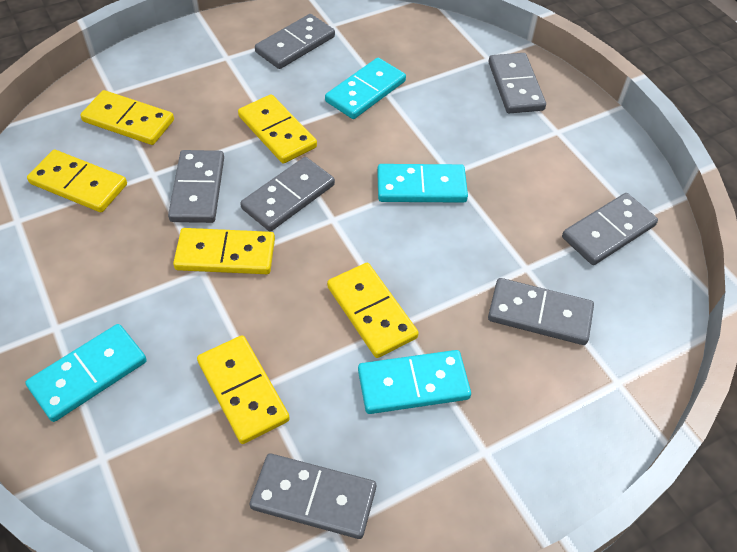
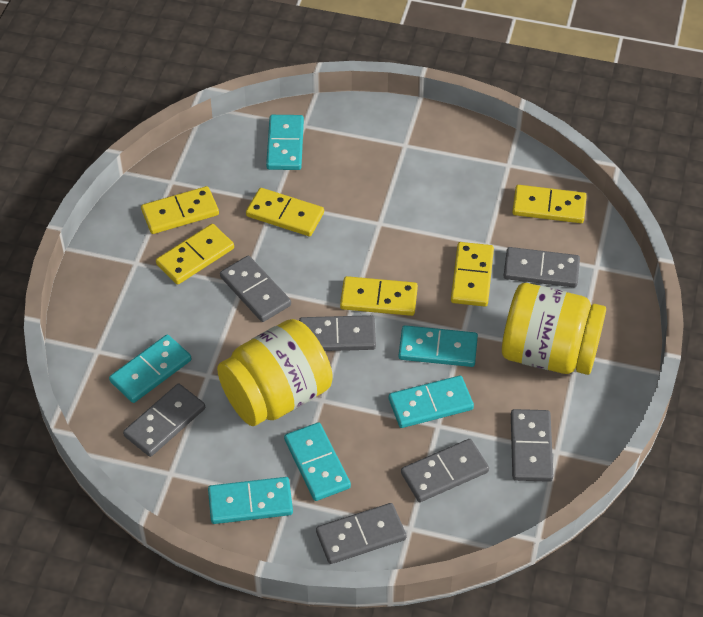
turquoise domino: 4 -> 6
yellow jar: 0 -> 2

